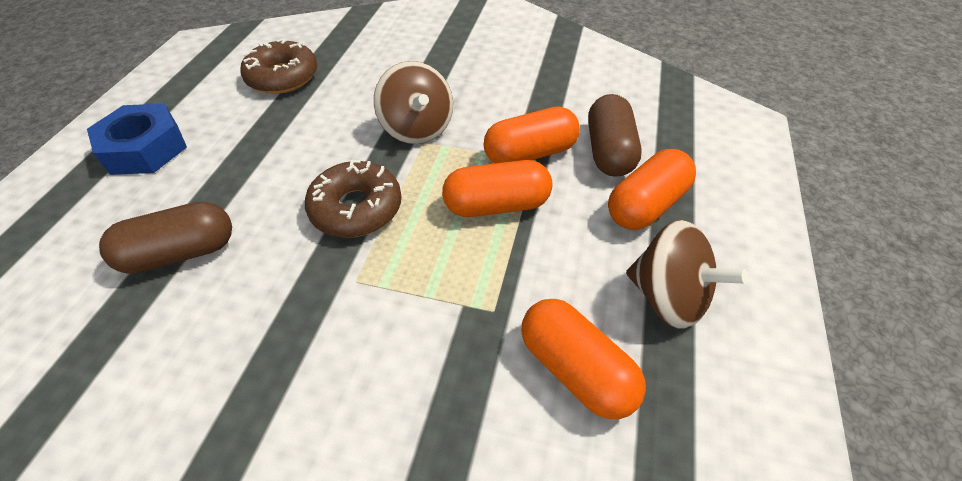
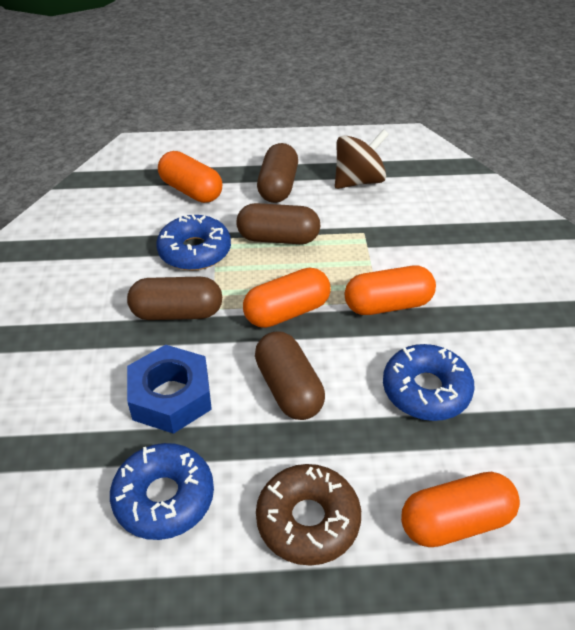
blue donut: 0 -> 3
brown capsule: 2 -> 4
brown donut: 2 -> 1
brown spinning top: 2 -> 1

